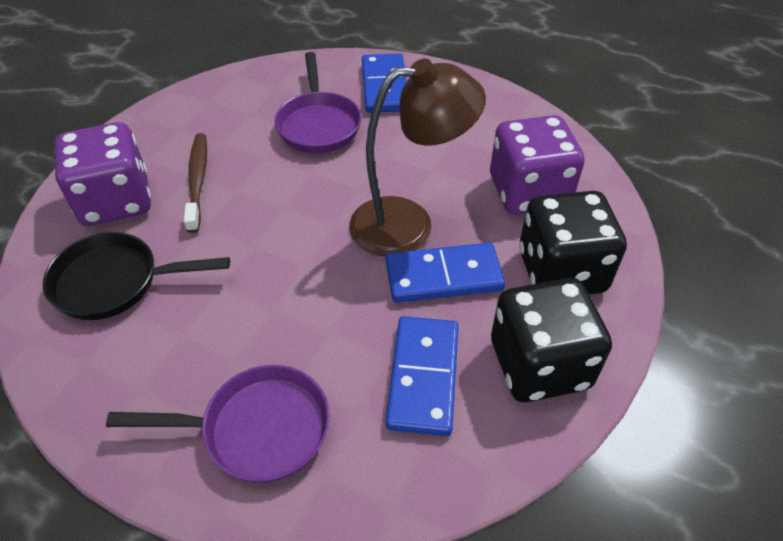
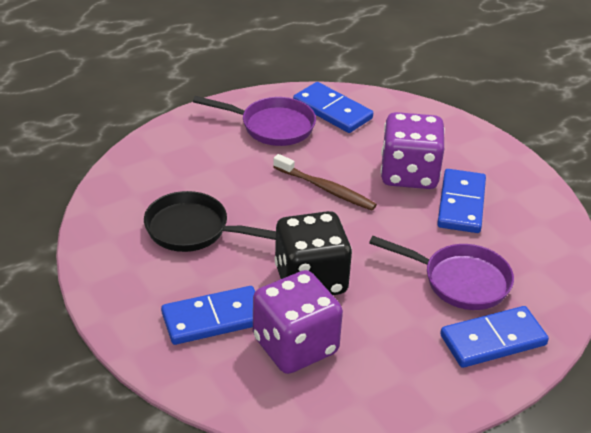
black dice: 2 -> 1
blue domino: 3 -> 4
brown lamp: 1 -> 0

